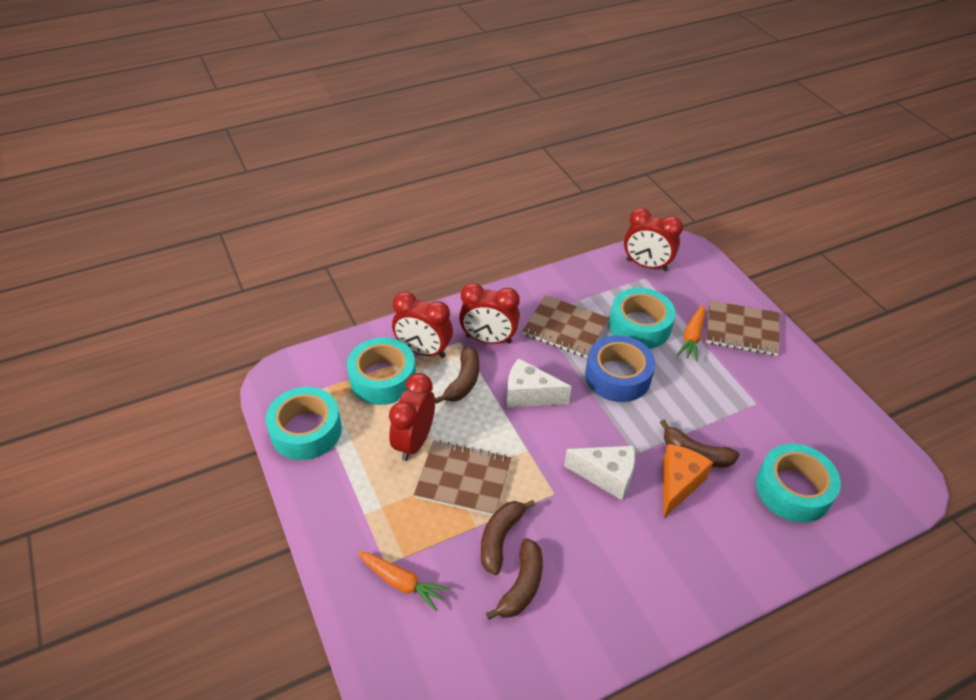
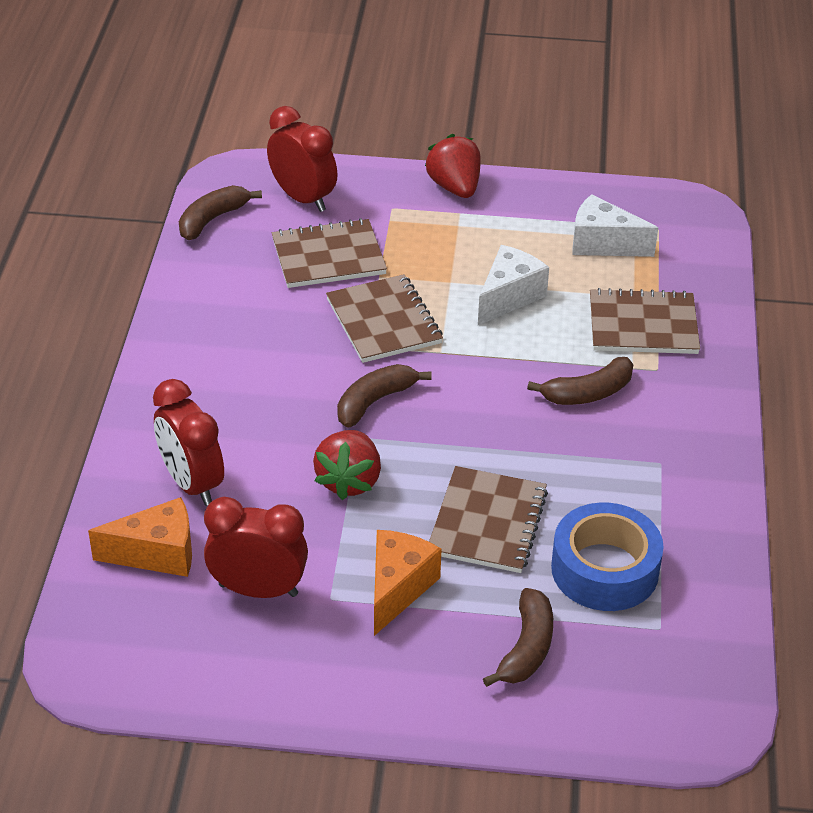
brown notebook: 3 -> 4
orange carrot: 2 -> 0
orange cheese: 1 -> 2
red clock: 4 -> 3
red strawberry: 0 -> 2
turquoise tape: 4 -> 0

